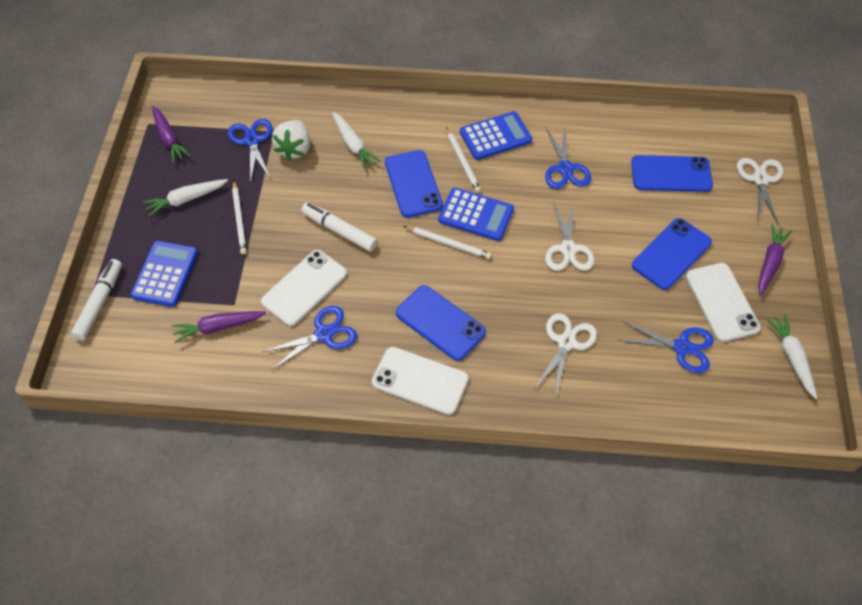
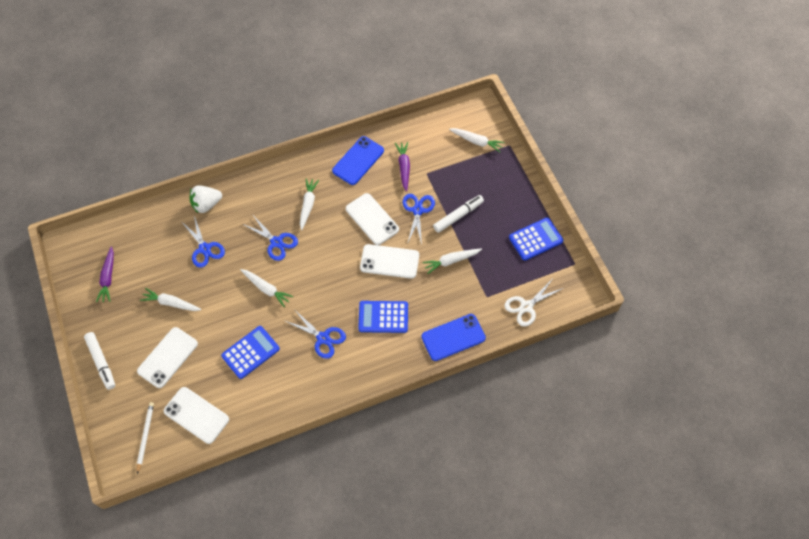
blue phone: 4 -> 2
purple carrot: 3 -> 2
white carrot: 3 -> 5
white pencil: 3 -> 1
white phone: 3 -> 4
white scissors: 3 -> 1

